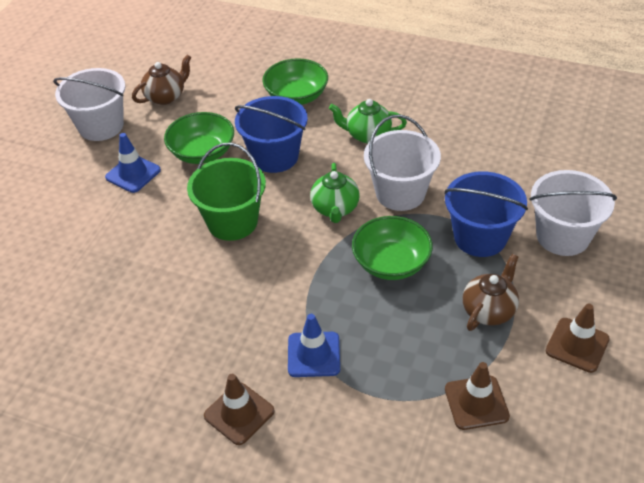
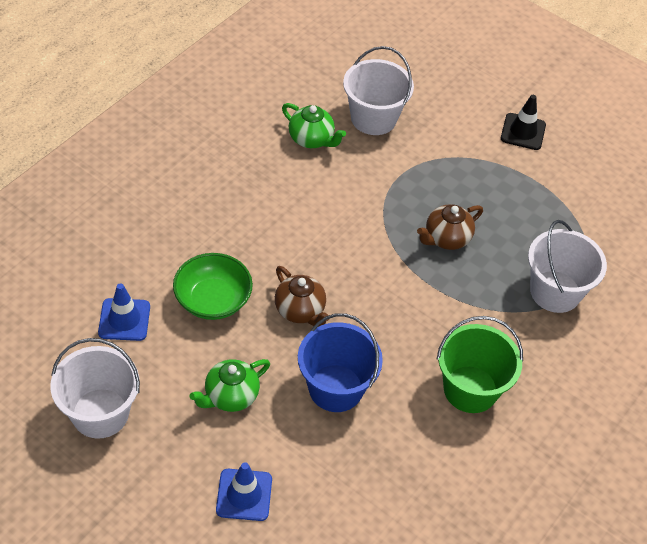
black traffic cone: 0 -> 1
blue bucket: 2 -> 1
brown traffic cone: 3 -> 0
green bowl: 3 -> 1

